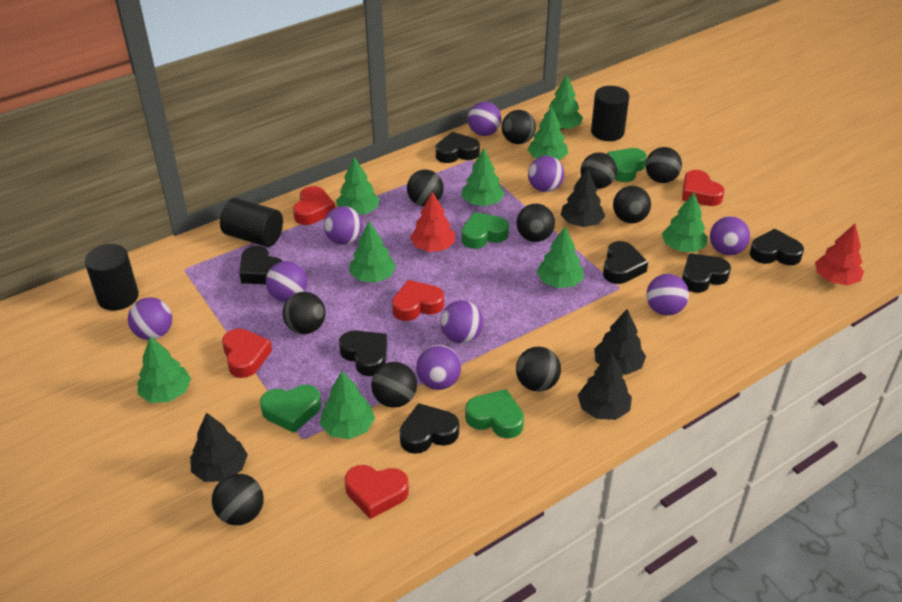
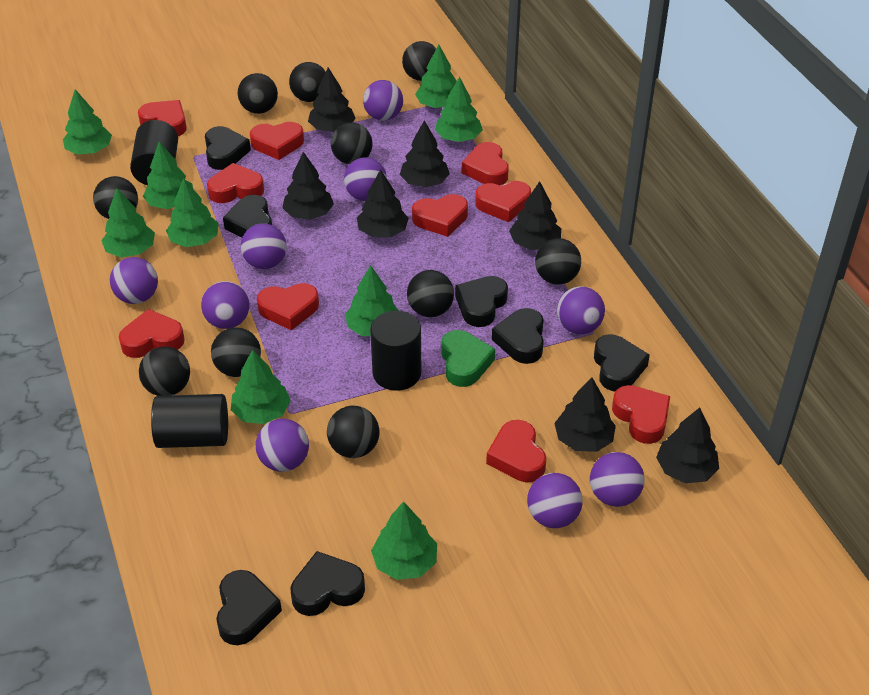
black tree: 4 -> 7
green heart: 4 -> 1
red heart: 5 -> 10
red tree: 2 -> 0

